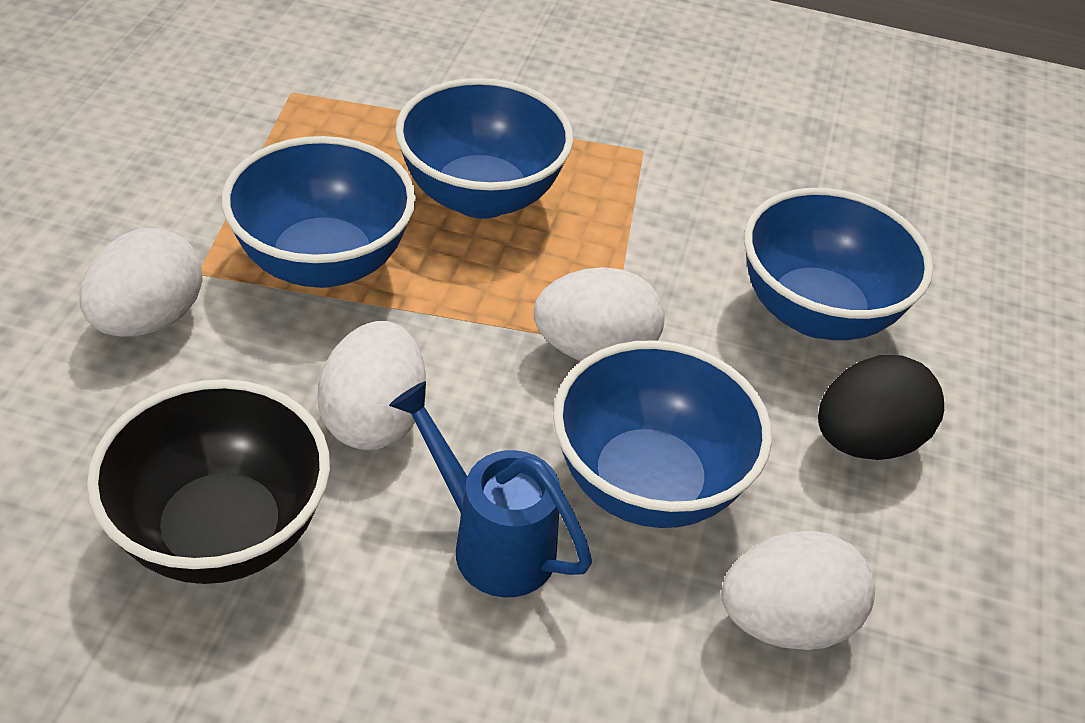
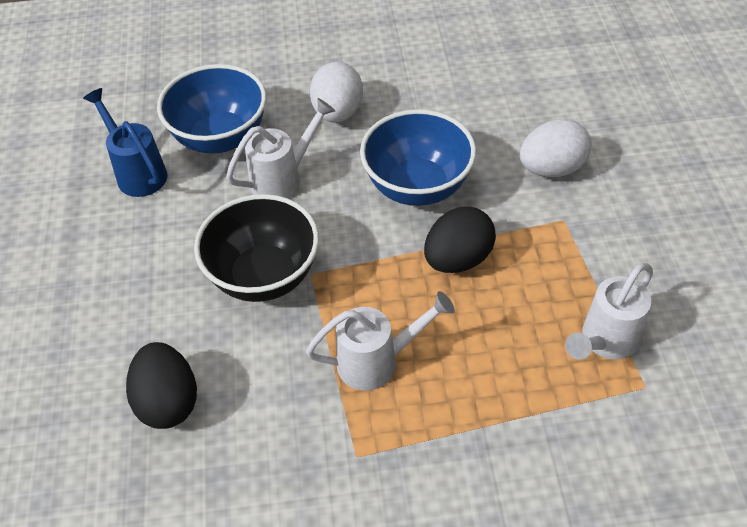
black egg: 1 -> 2
blue bowl: 4 -> 2
white egg: 4 -> 2
white watering can: 0 -> 3

